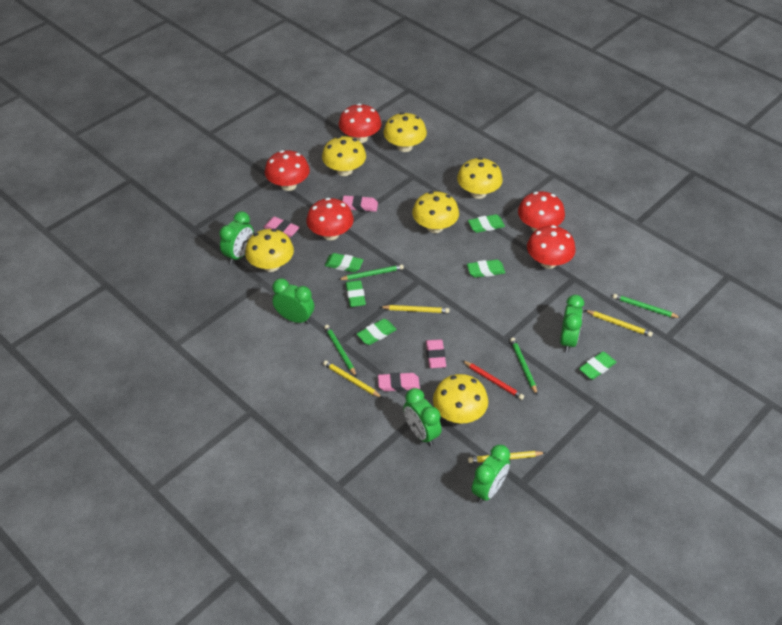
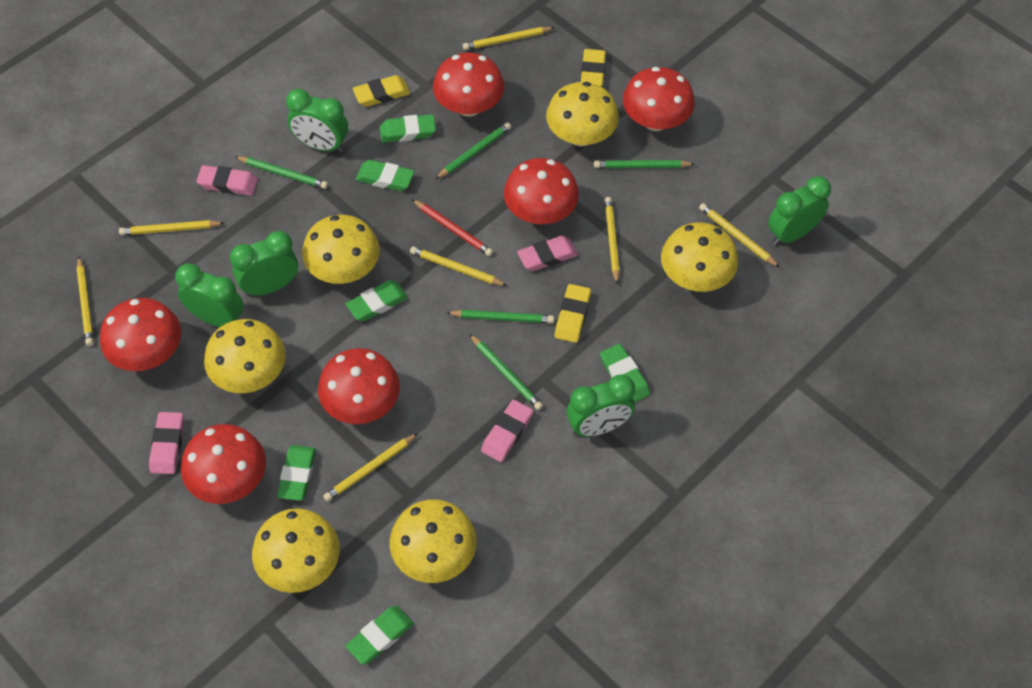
green pencil: 4 -> 5
red mushroom: 5 -> 6
yellow eraser: 0 -> 3
yellow pencil: 4 -> 7

